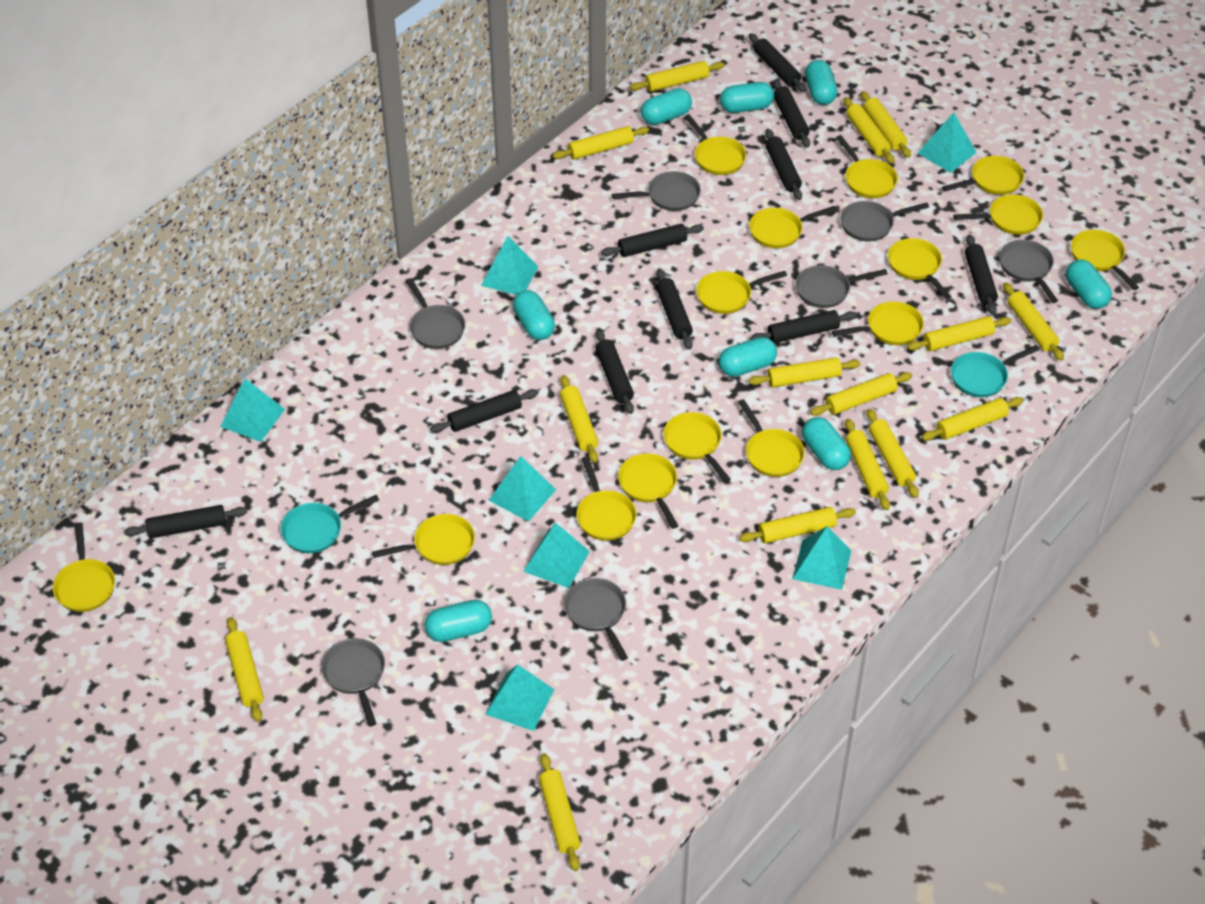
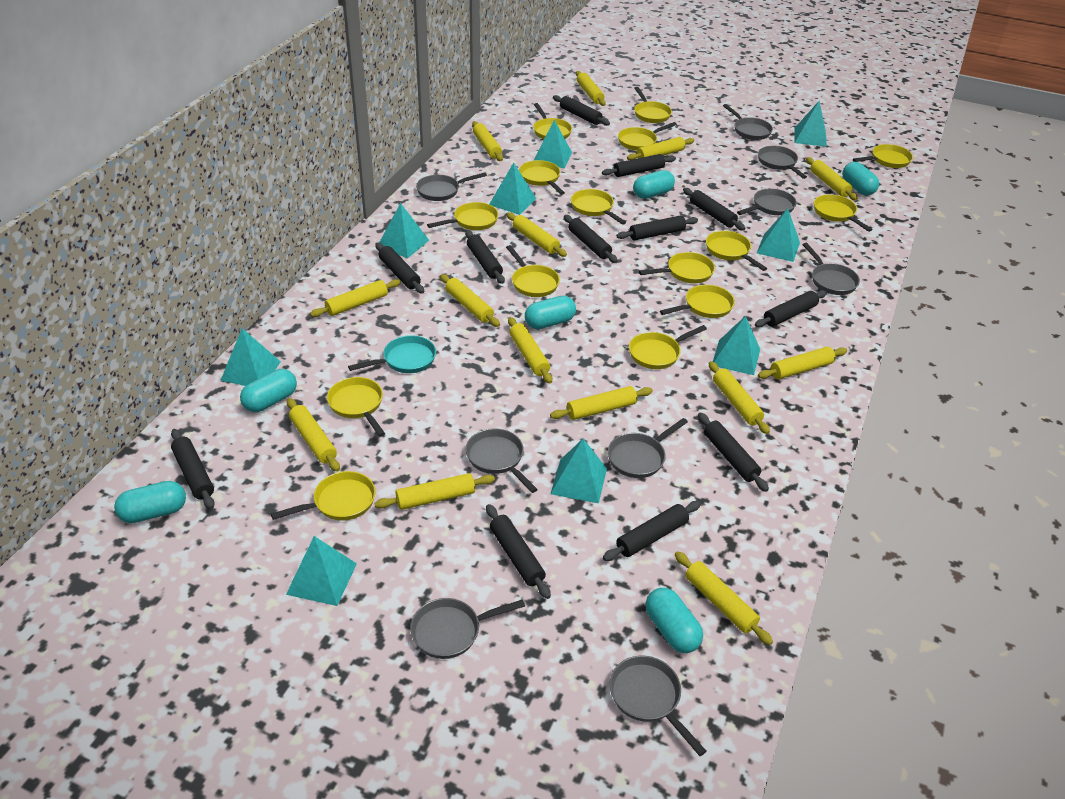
black rolling pin: 10 -> 12
grey pan: 7 -> 9
turquoise capsule: 8 -> 6
turquoise pan: 2 -> 1
turquoise pyramid: 7 -> 9
yellow rolling pin: 15 -> 14

